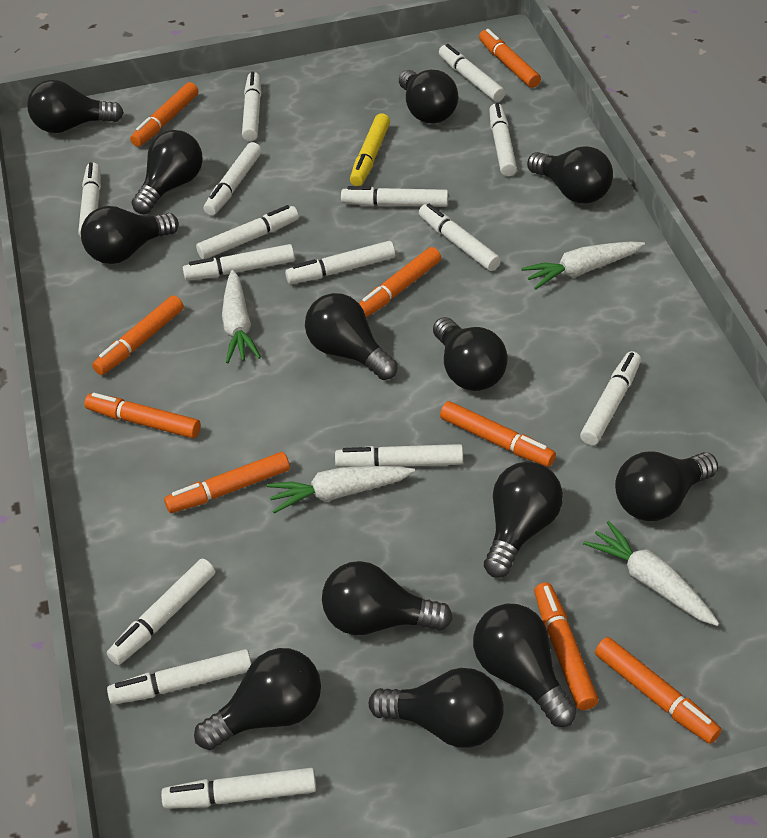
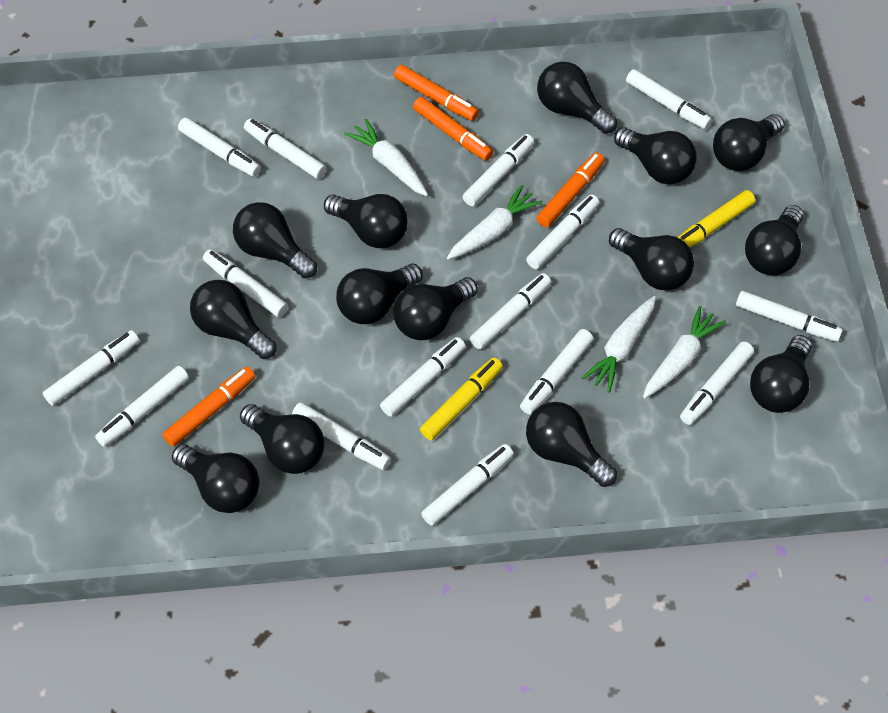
black light bulb: 13 -> 14
orange marker: 9 -> 4
yellow marker: 1 -> 2

